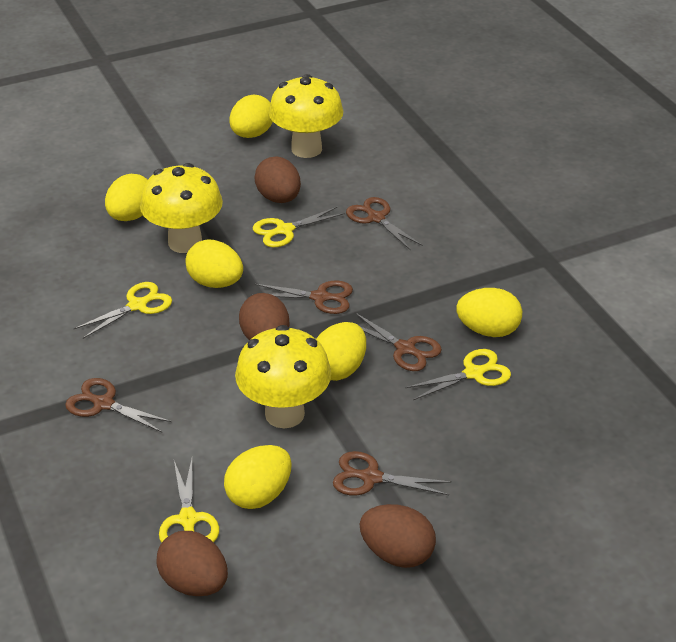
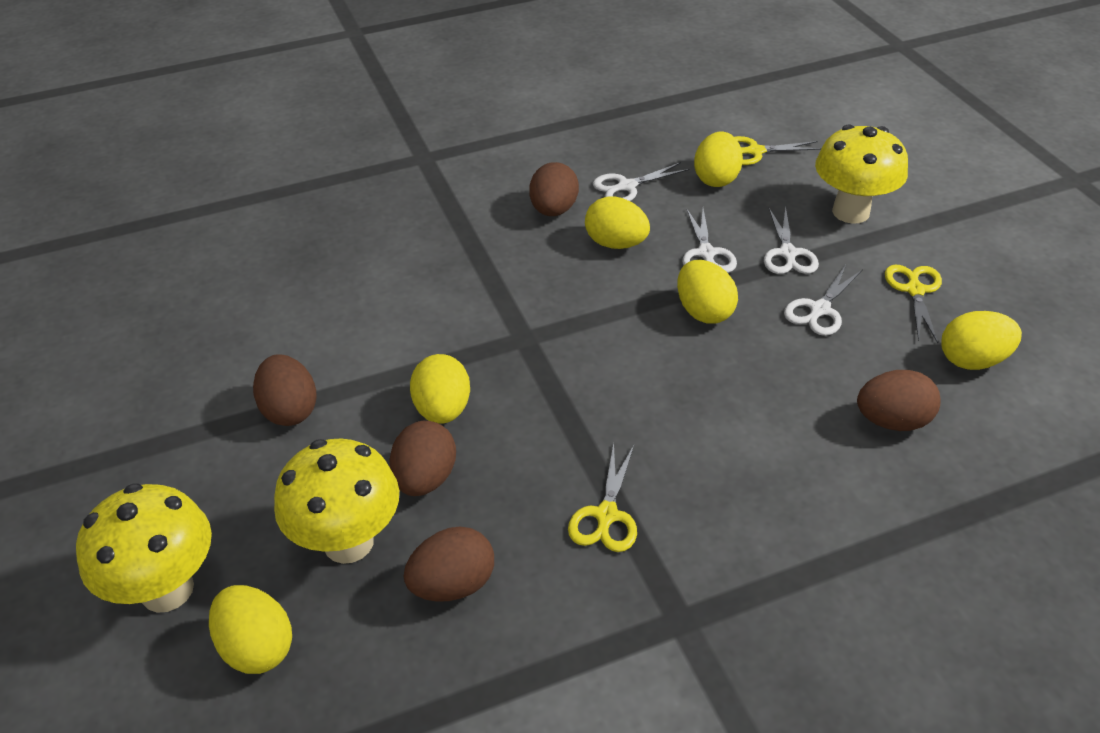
brown egg: 4 -> 5
brown scissors: 5 -> 0
white scissors: 0 -> 4
yellow scissors: 4 -> 3

